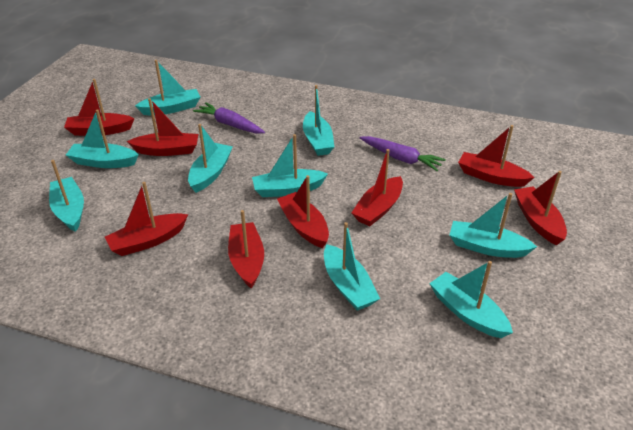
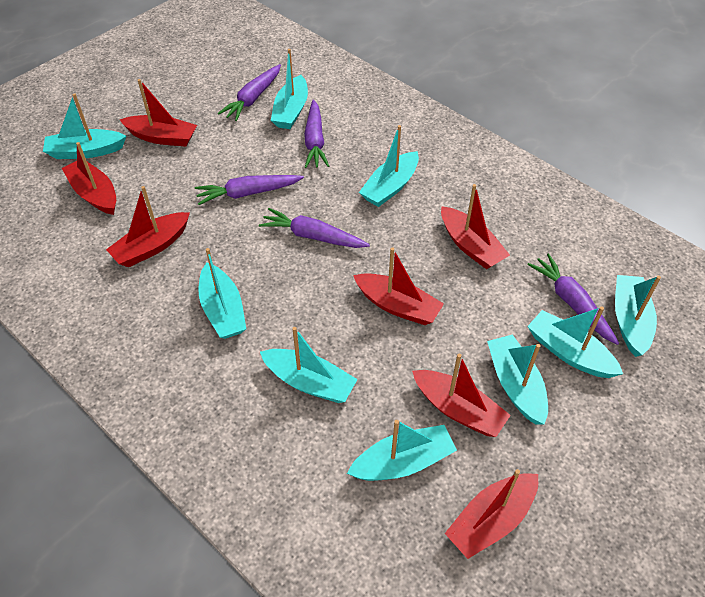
purple carrot: 2 -> 5
red boat: 8 -> 7

